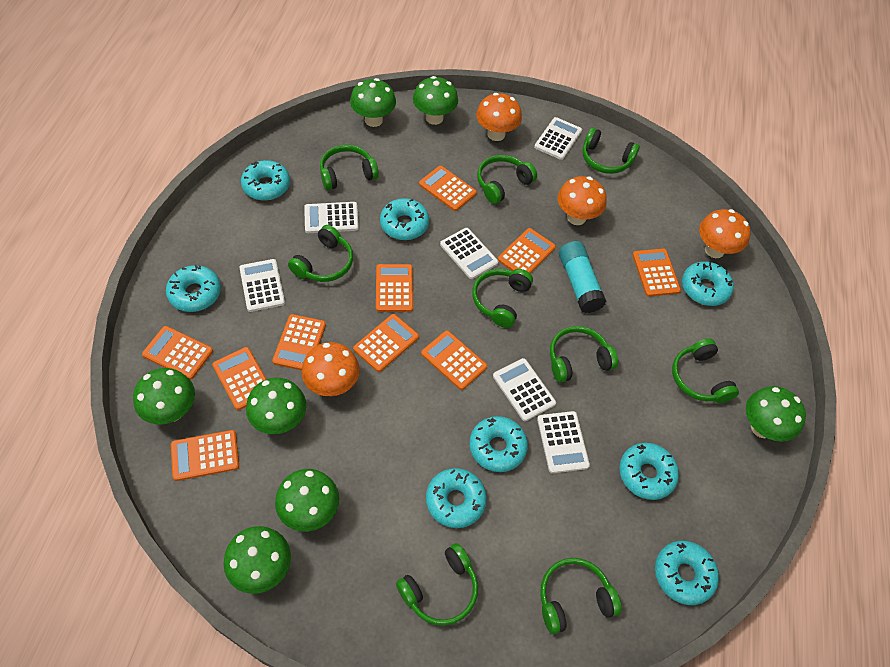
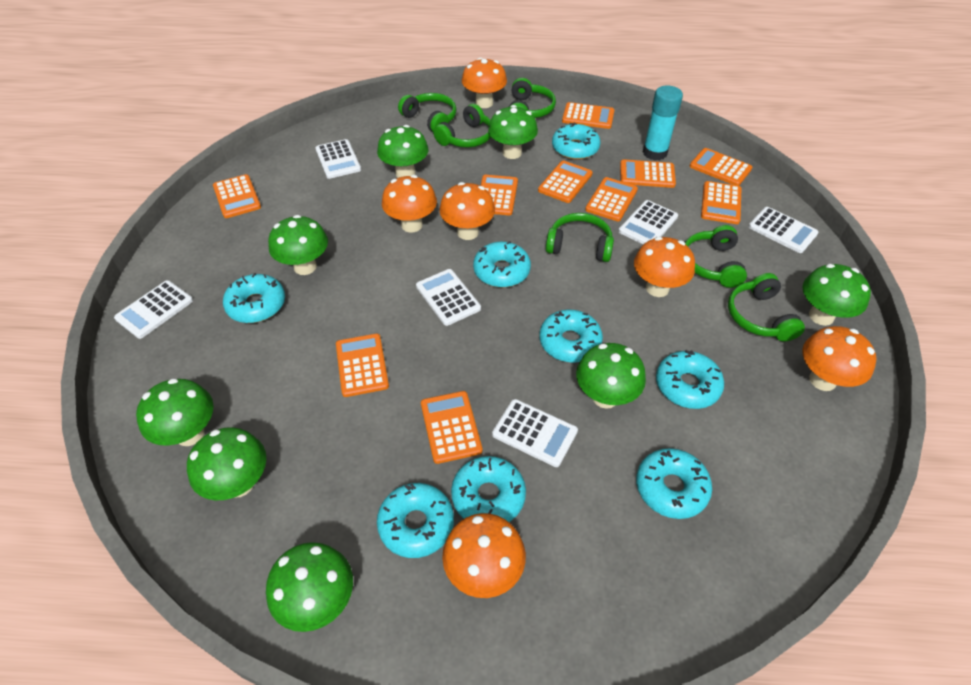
green headphones: 9 -> 6
green mushroom: 7 -> 8
orange mushroom: 4 -> 6

